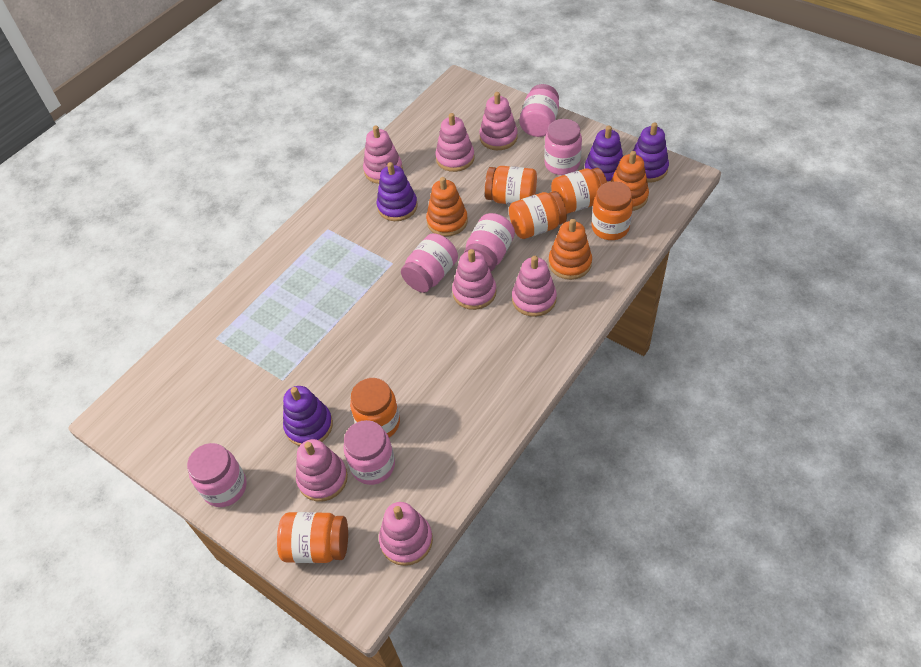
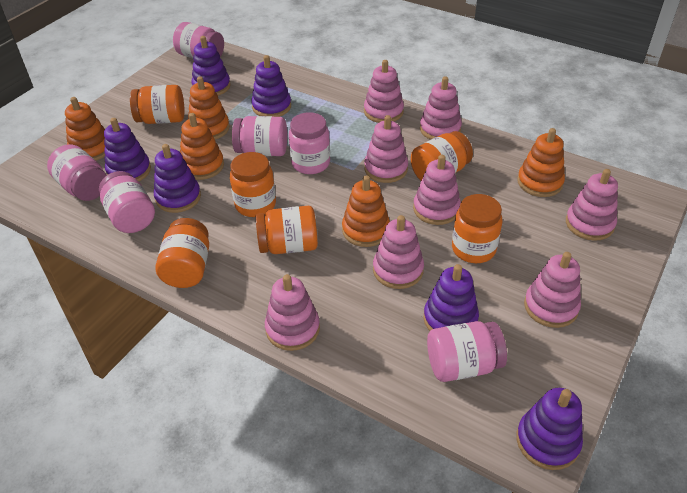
orange stacking toy: 3 -> 5
pink stacking toy: 7 -> 8
purple stacking toy: 4 -> 6

